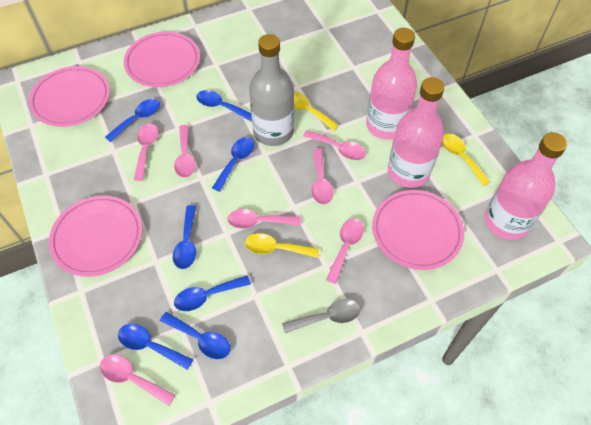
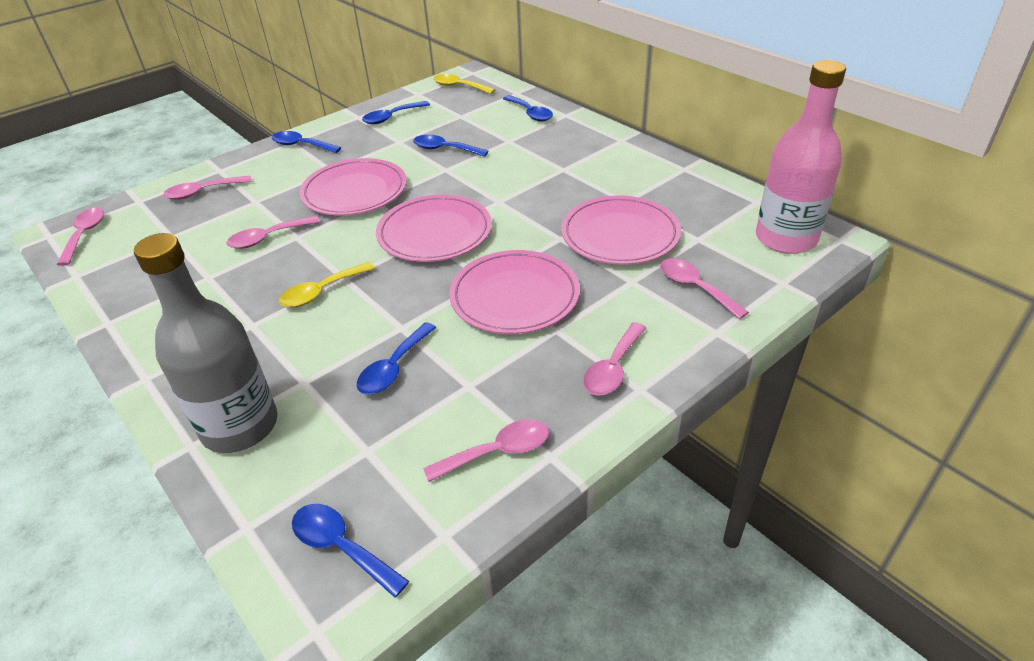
blue spoon: 7 -> 6
grey spoon: 1 -> 0
pink bottle: 3 -> 1
pink spoon: 7 -> 6
yellow spoon: 3 -> 2

